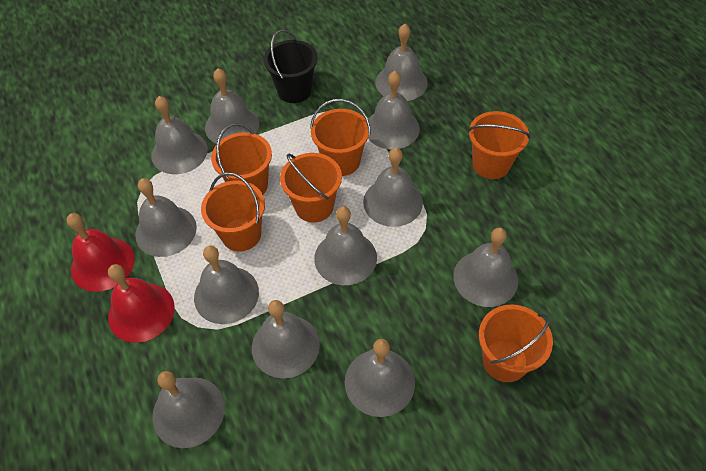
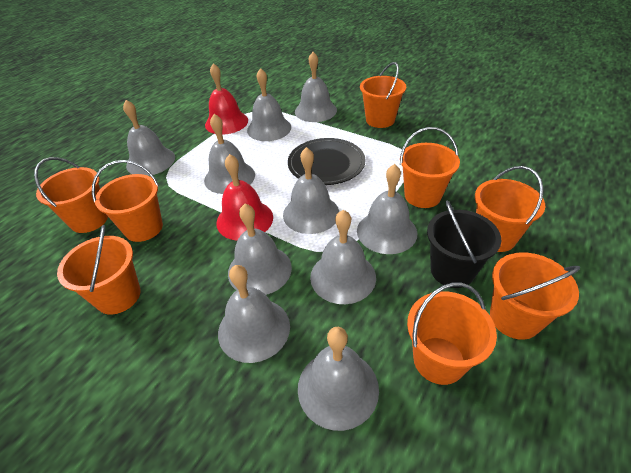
black plate: 0 -> 1
grey bell: 12 -> 10
orange bucket: 6 -> 8

